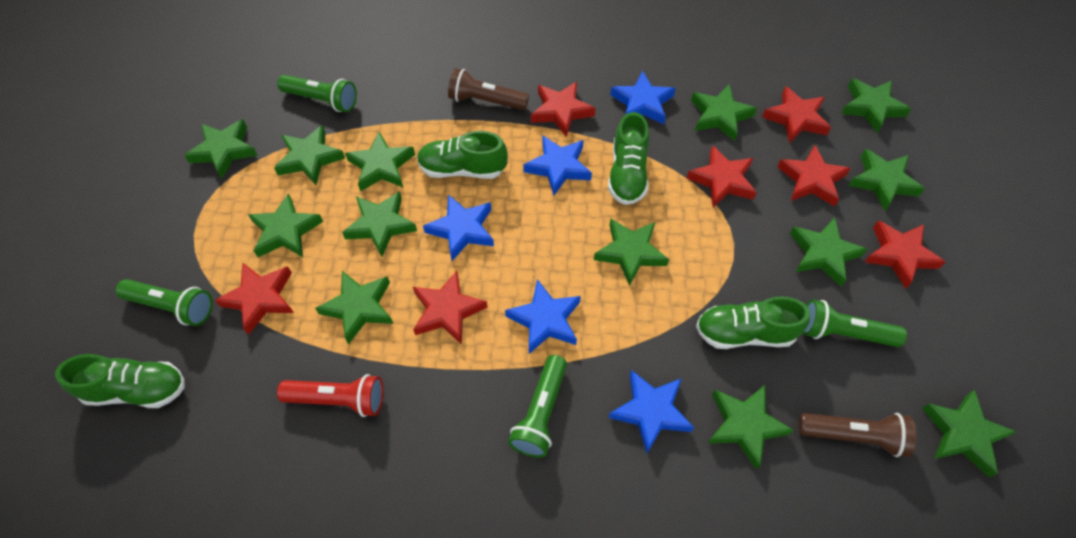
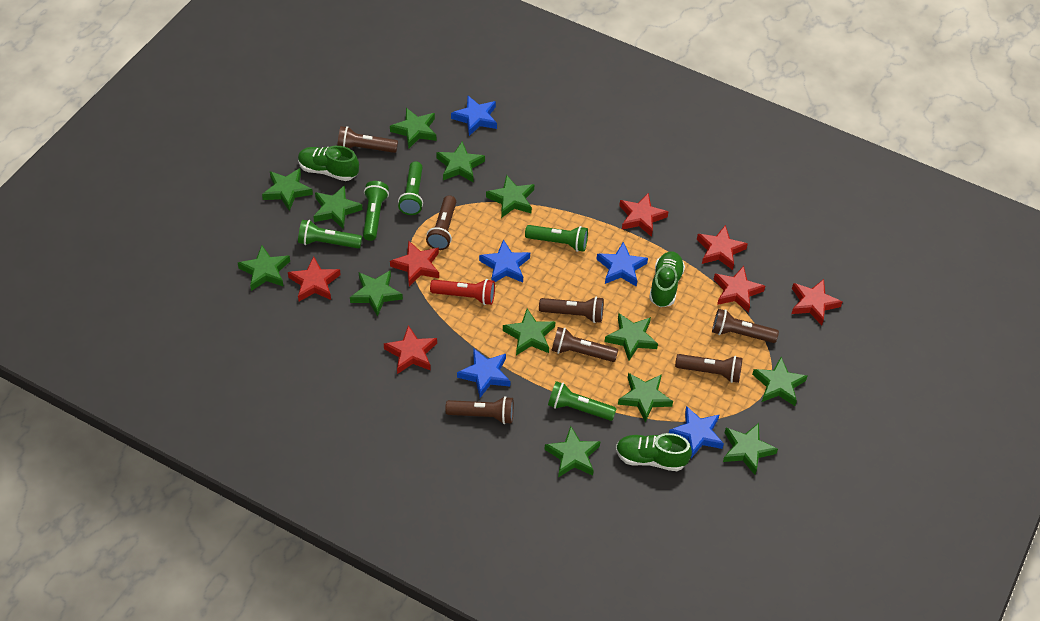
brown flashlight: 2 -> 7
green flashlight: 4 -> 5
green shoe: 4 -> 3

